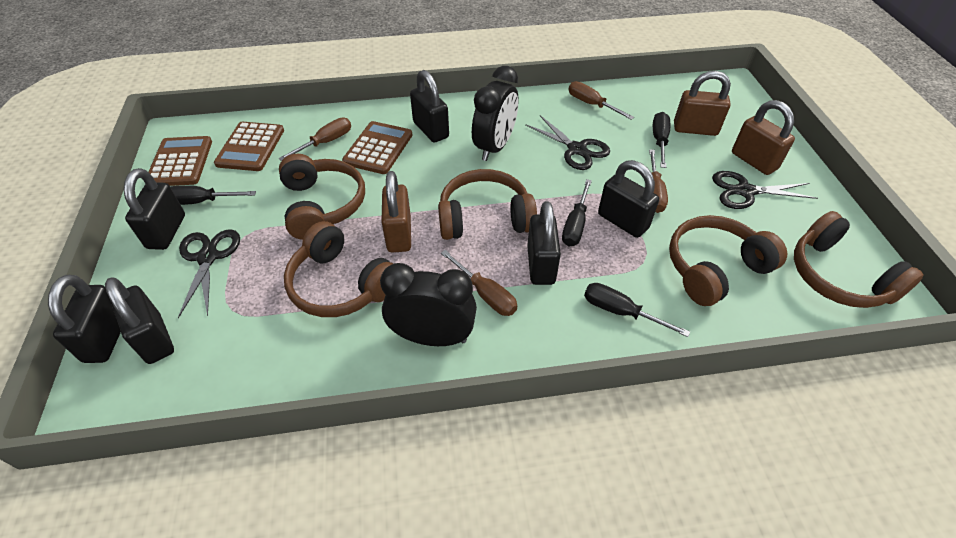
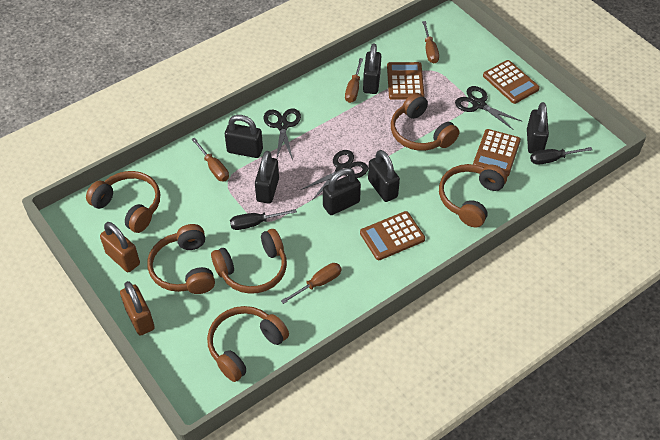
black clock: 2 -> 0
black screwdriver: 4 -> 2
brown calculator: 3 -> 4
brown headphones: 5 -> 6
brown padlock: 3 -> 2

